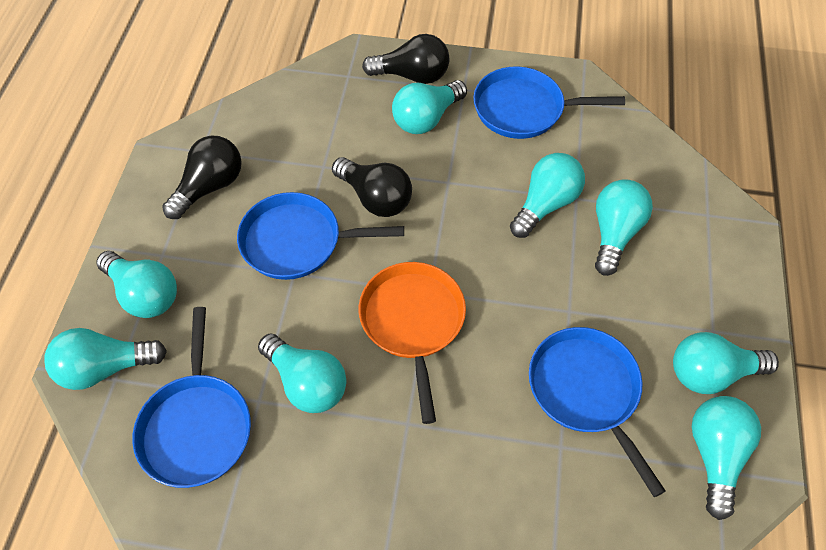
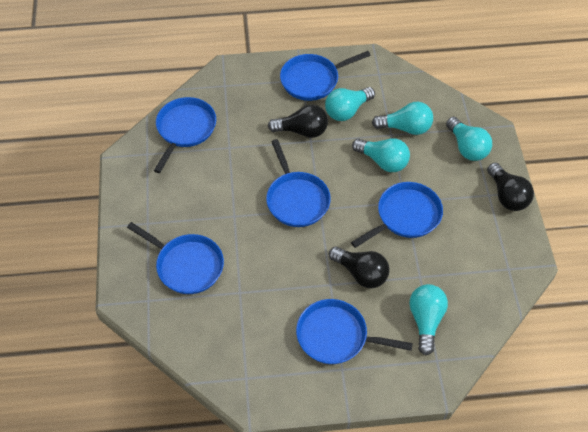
blue pan: 4 -> 6
orange pan: 1 -> 0
turquoise light bulb: 8 -> 5

